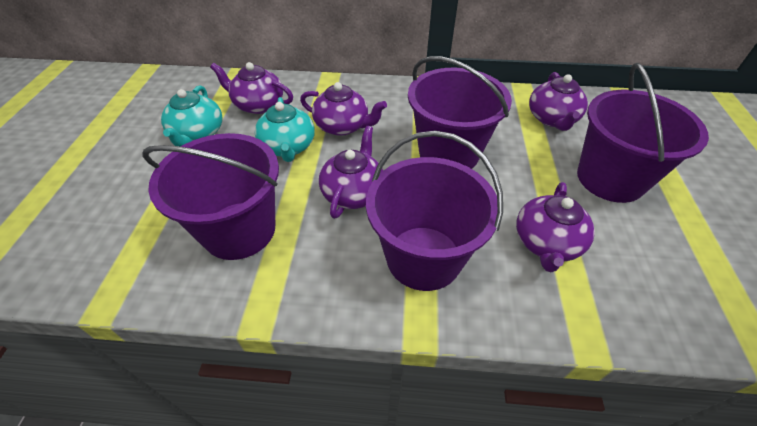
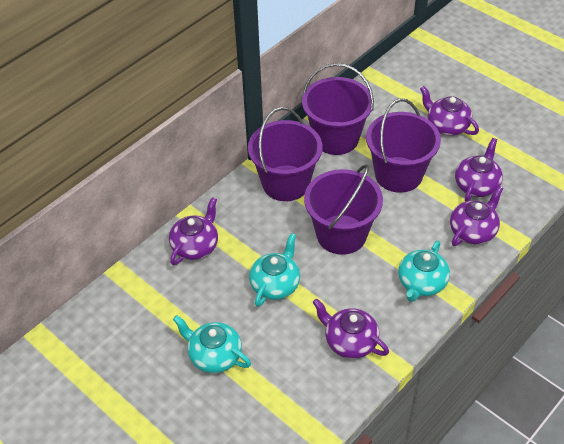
turquoise teapot: 2 -> 3

